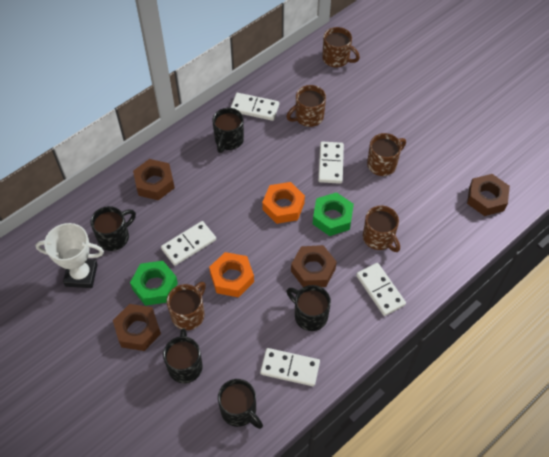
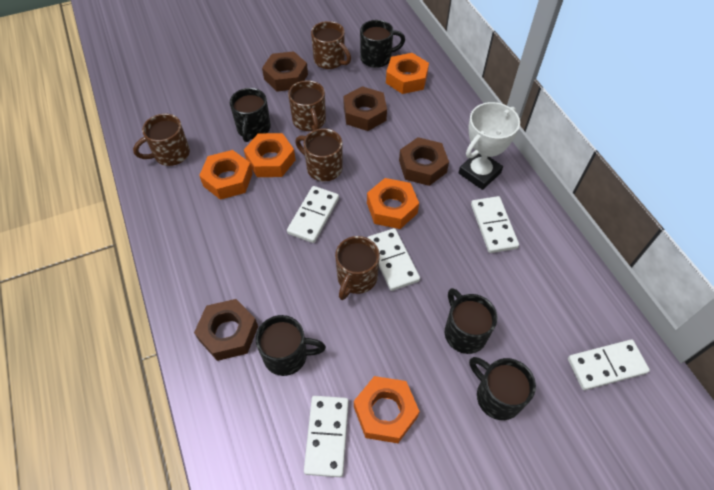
green nut: 2 -> 0
orange nut: 2 -> 5

